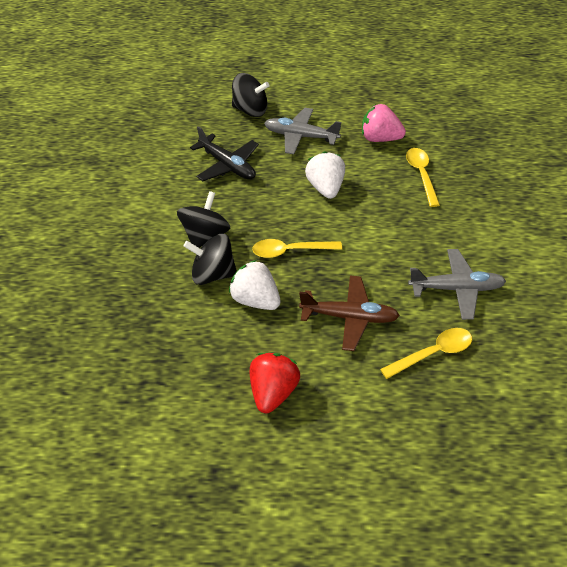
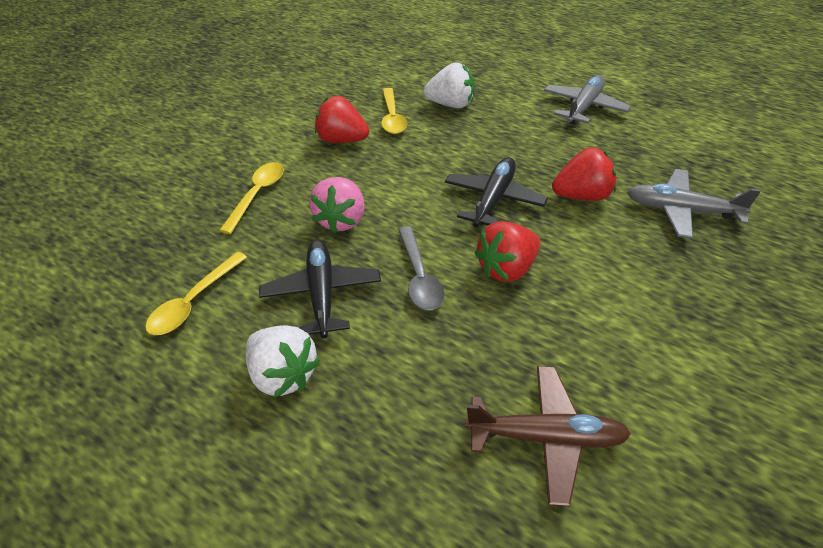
black plane: 1 -> 2
black spinning top: 3 -> 0
grey spoon: 0 -> 1
red strawberry: 1 -> 3

